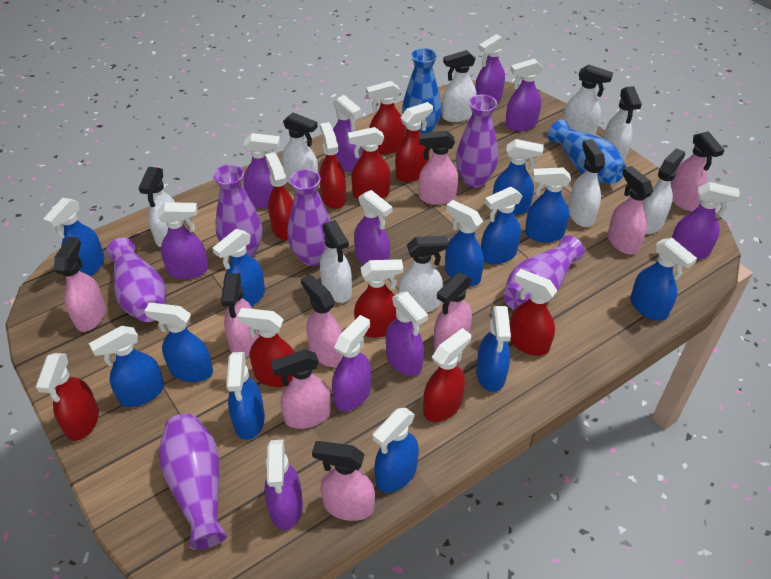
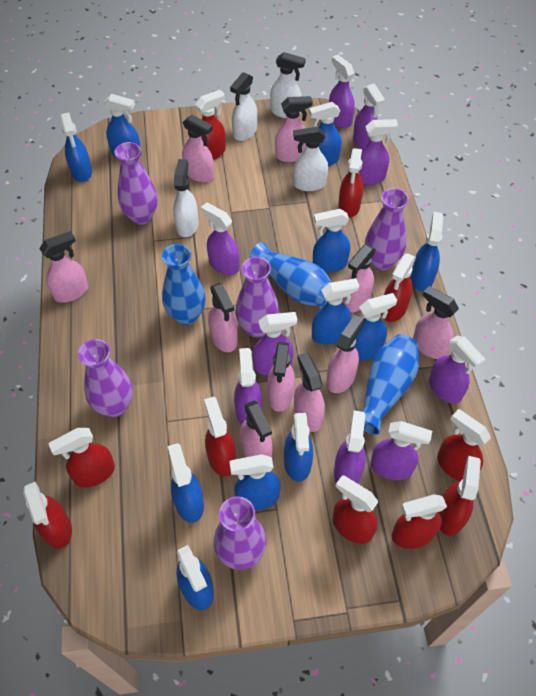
blue spray bottle: 12 -> 11
blue vase: 2 -> 3
pink spray bottle: 9 -> 10
purple spray bottle: 10 -> 9
purple vase: 6 -> 5
white spray bottle: 9 -> 4

